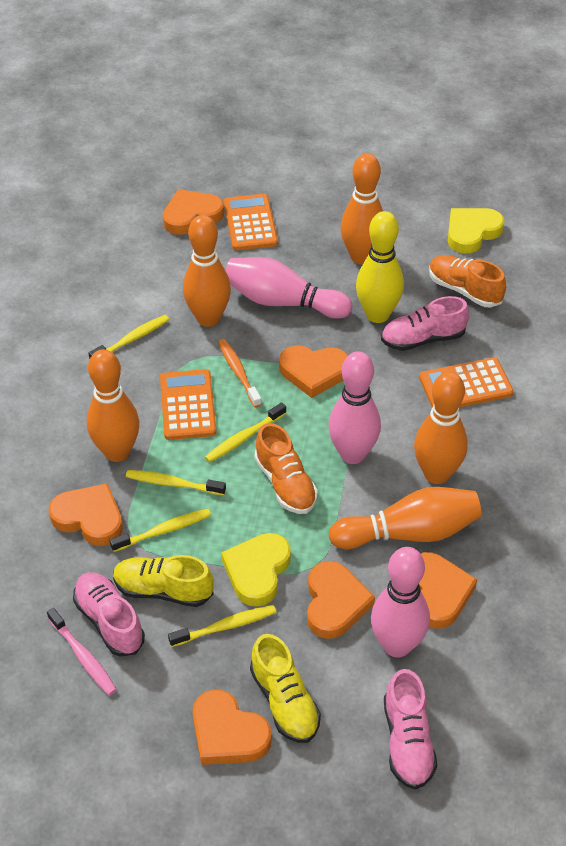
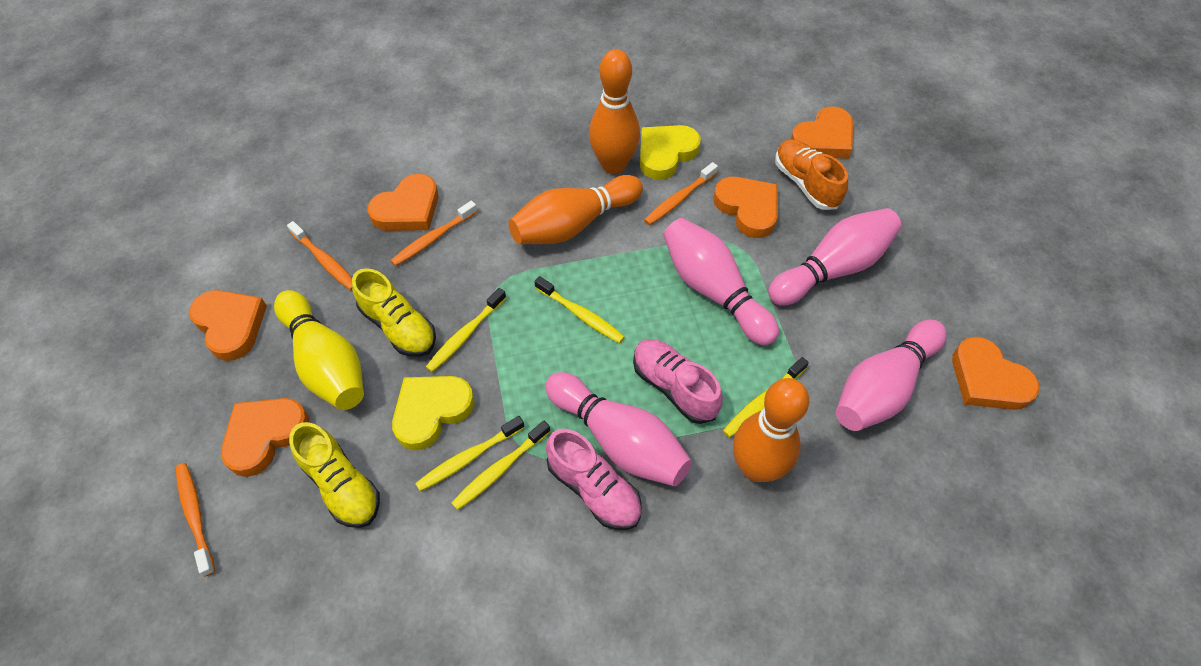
orange bowling pin: 5 -> 3
orange calculator: 3 -> 0
orange shoe: 2 -> 1
orange toothbrush: 1 -> 4
pink bowling pin: 3 -> 4
pink shoe: 3 -> 2
pink toothbrush: 1 -> 0

